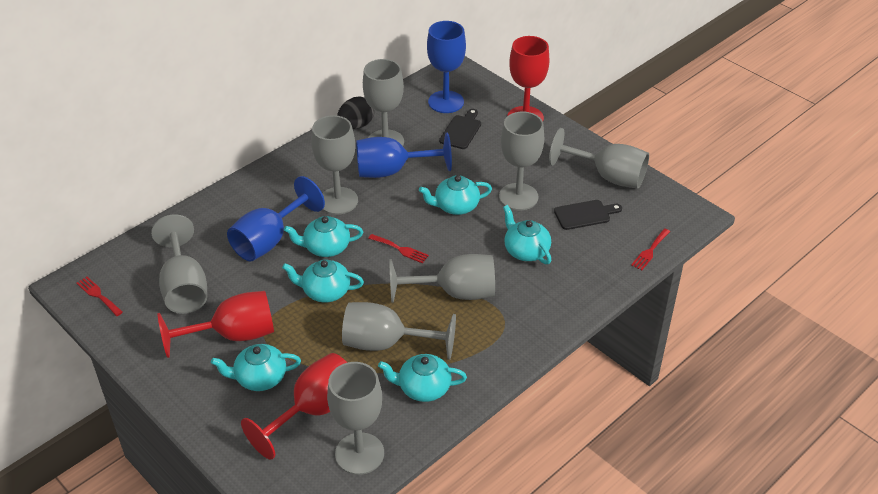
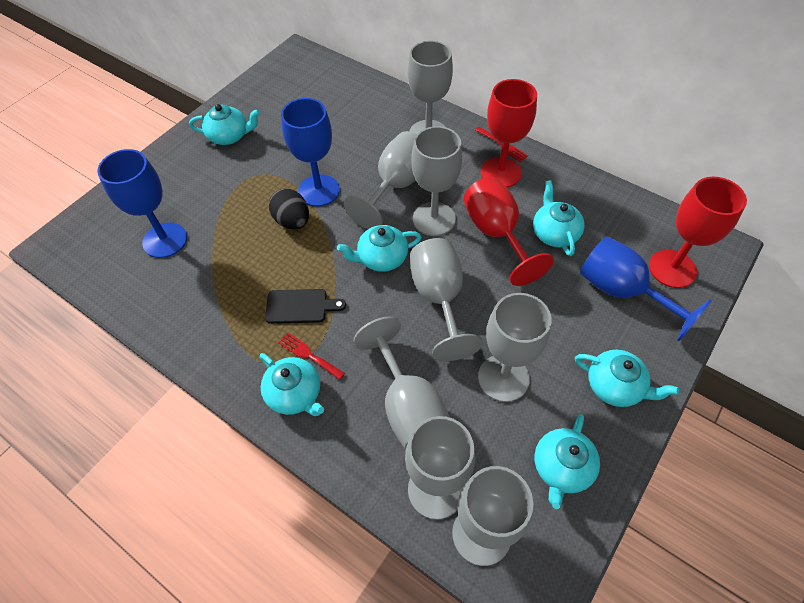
black cutting board: 2 -> 1
red fork: 3 -> 2

